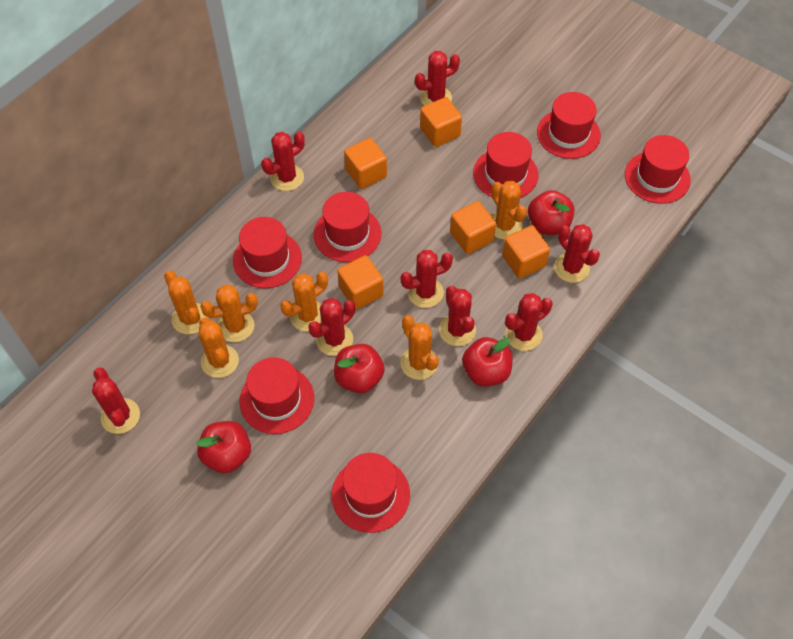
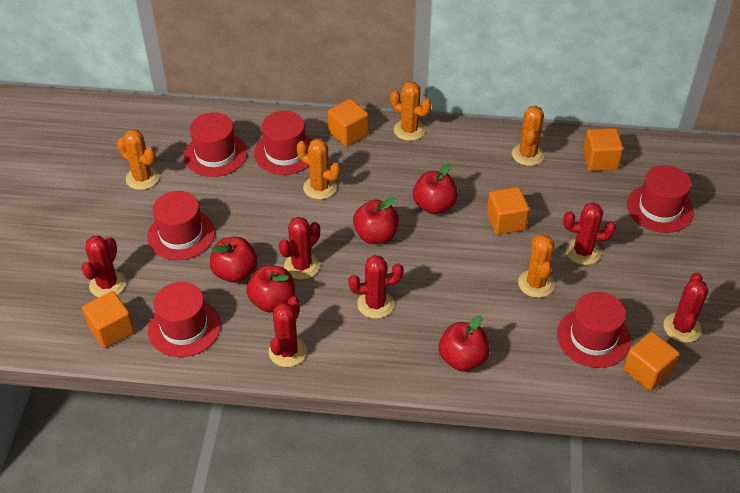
orange cactus: 6 -> 5
red apple: 4 -> 5
red cactus: 8 -> 6
red hat: 7 -> 6

